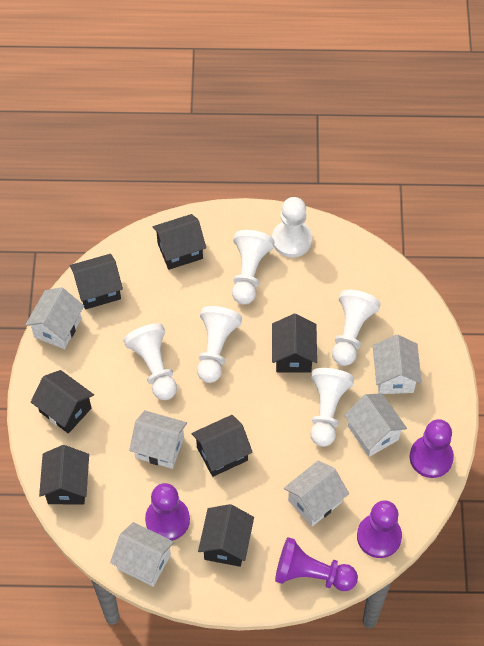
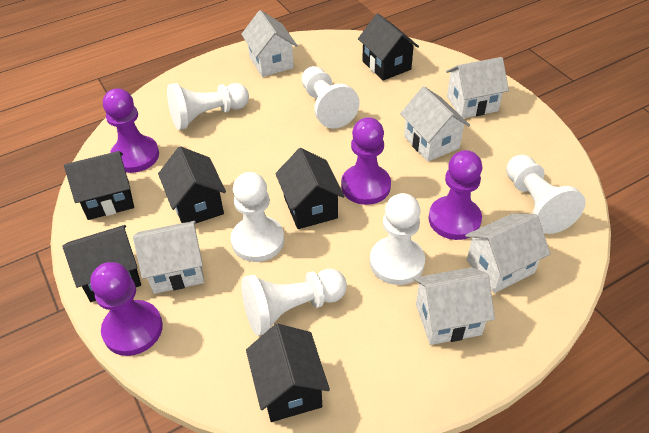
black house: 7 -> 6

